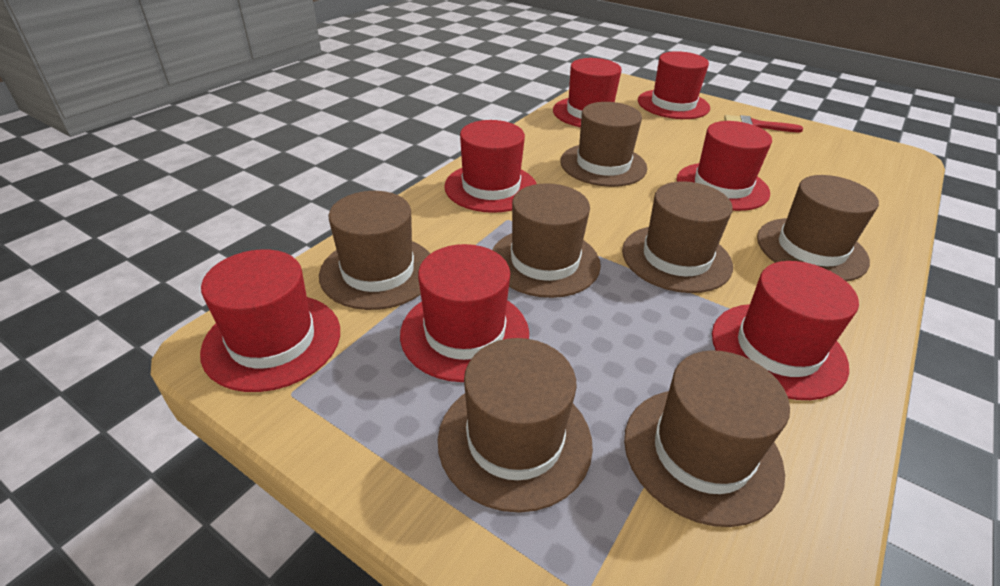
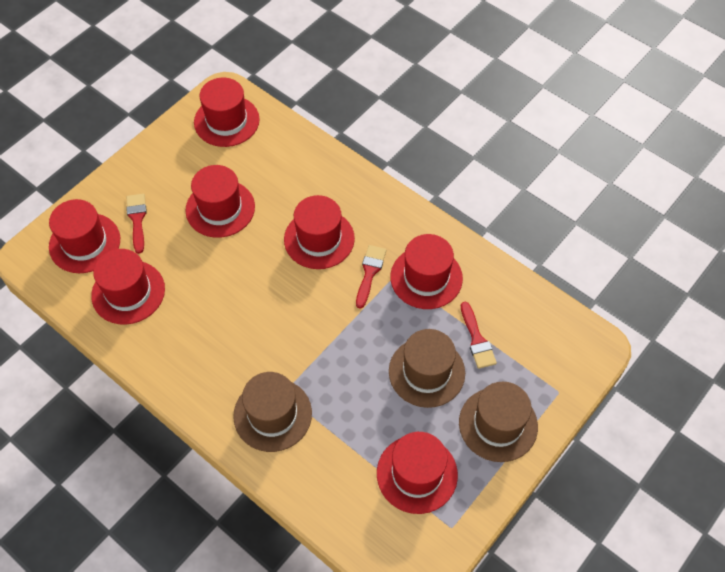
brown hat: 7 -> 3
red brush: 1 -> 3

